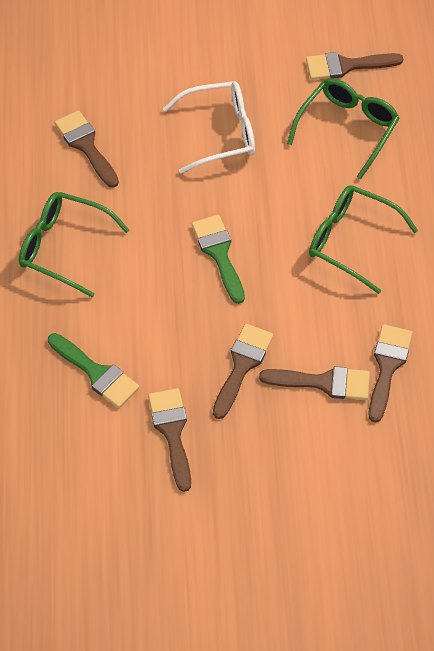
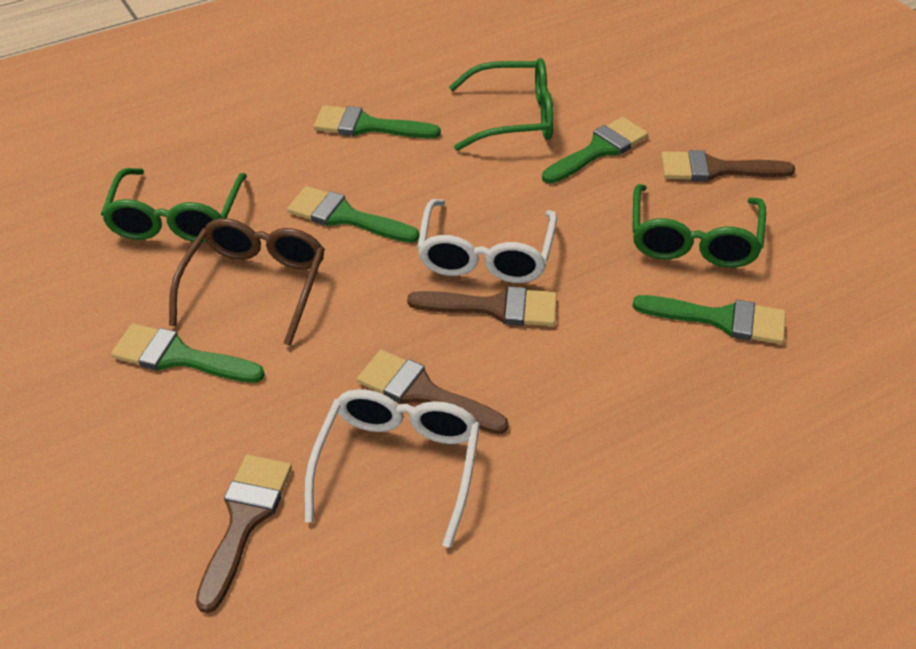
brown brush: 6 -> 4
brown glasses: 0 -> 1
green brush: 2 -> 5
white glasses: 1 -> 2

